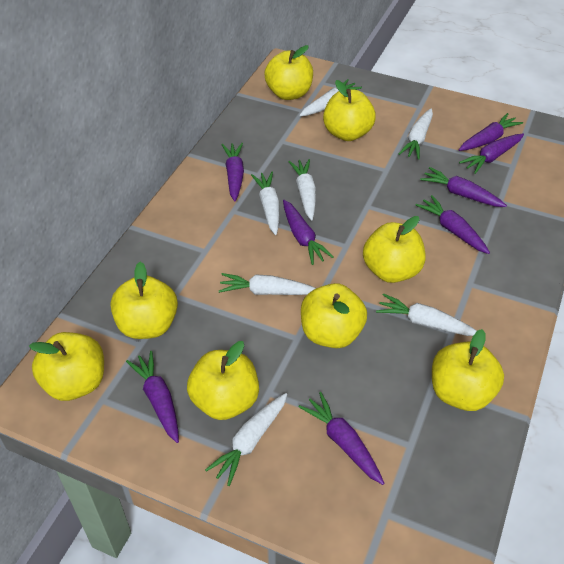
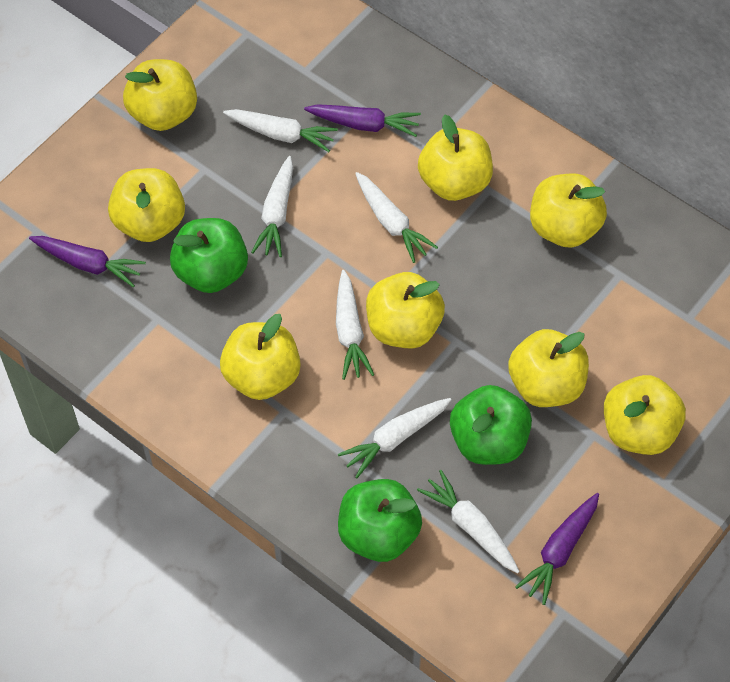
green apple: 0 -> 3
purple carrot: 8 -> 3
white carrot: 7 -> 6

